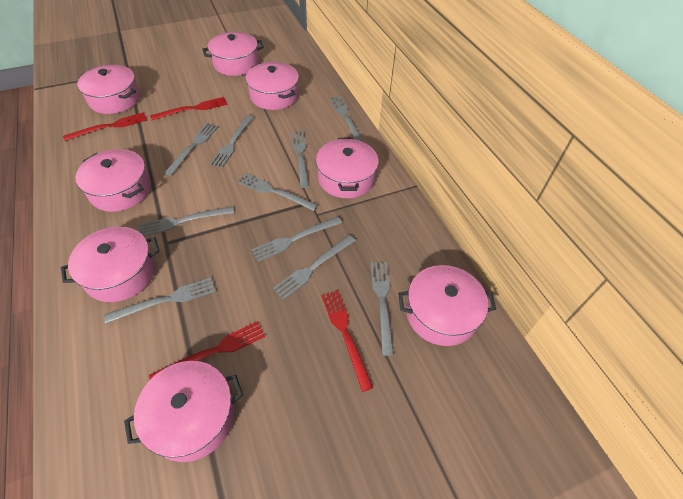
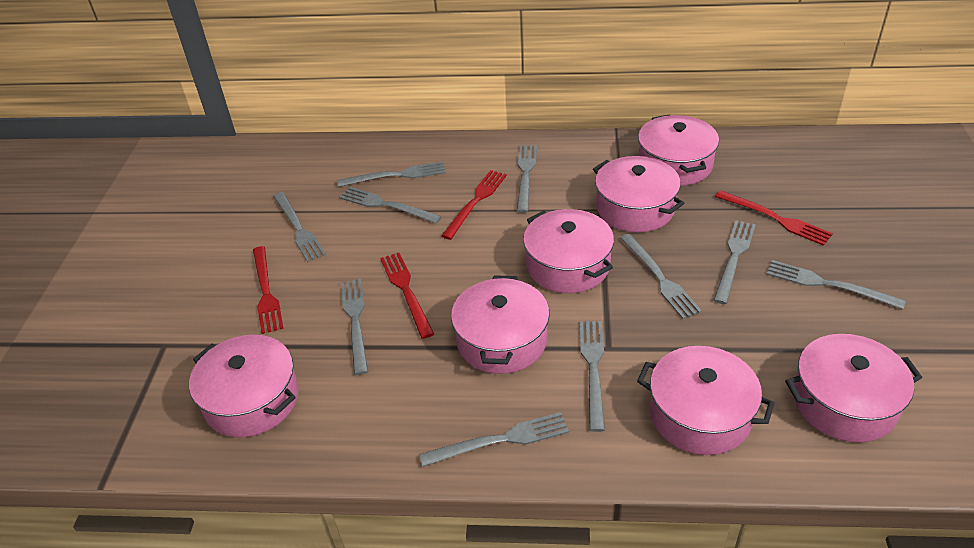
pink pot: 8 -> 7

